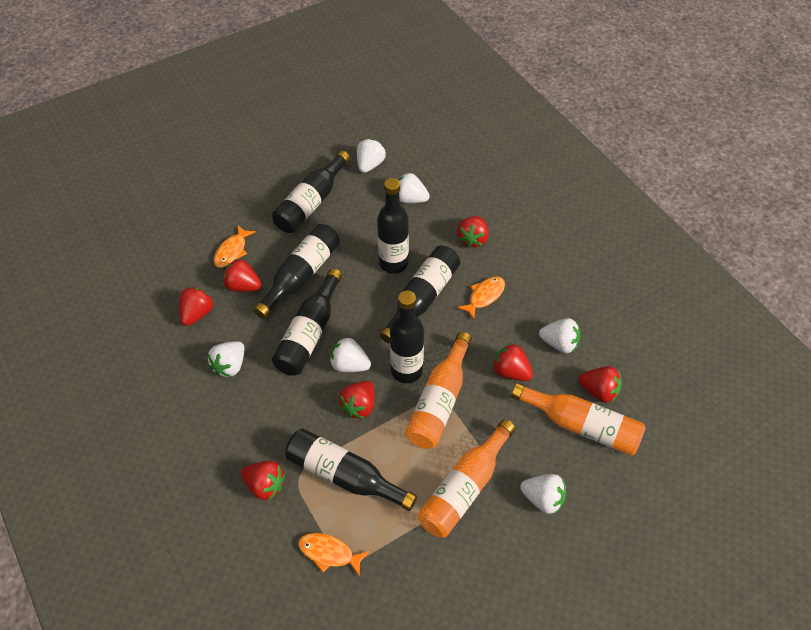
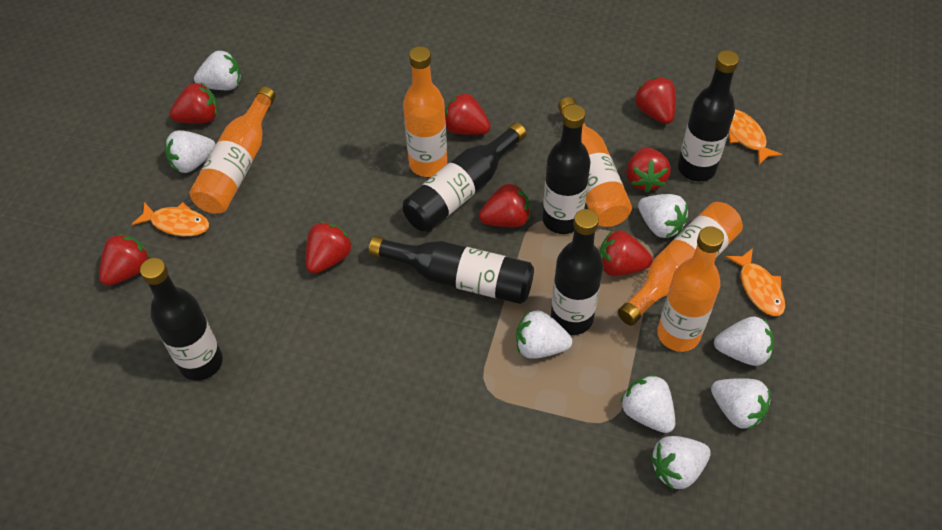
black bottle: 7 -> 6
orange bottle: 3 -> 5
red strawberry: 7 -> 8
white strawberry: 6 -> 8

